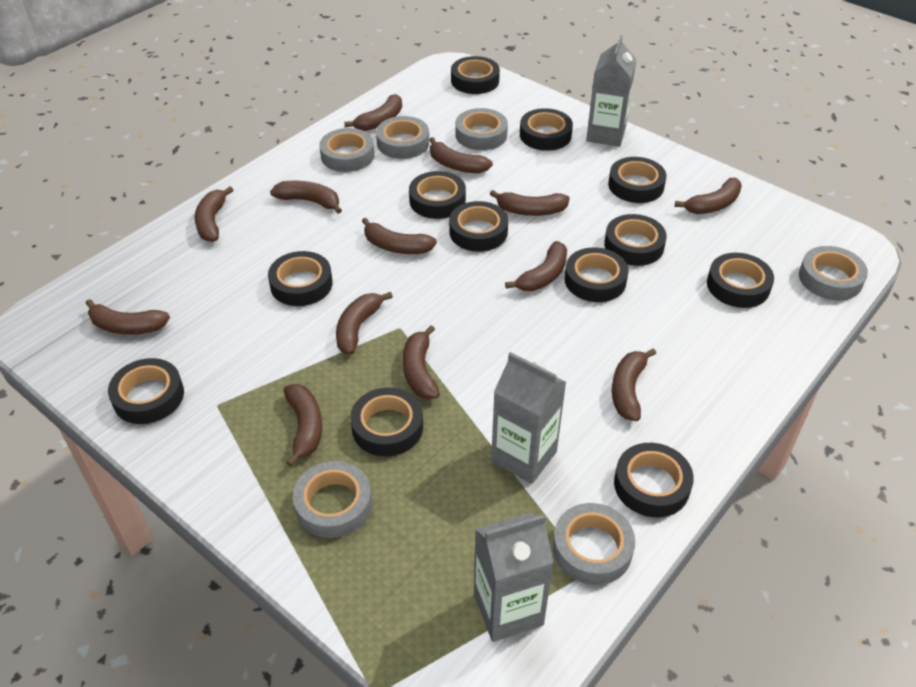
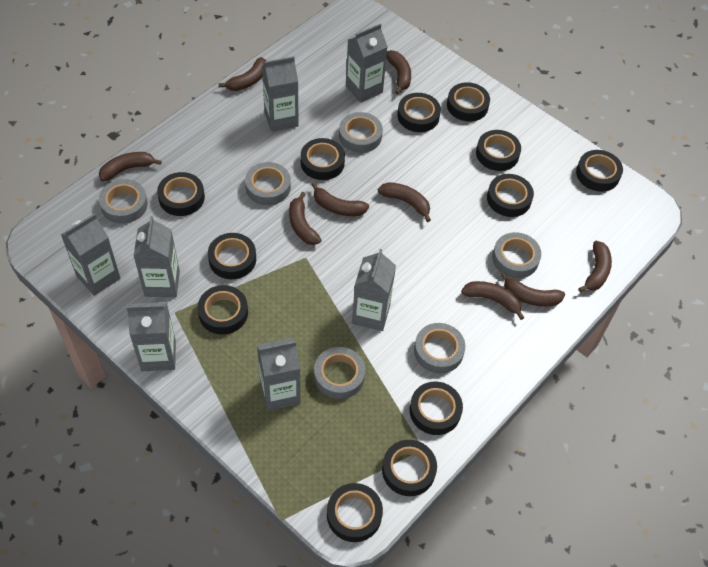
brown banana: 13 -> 9
grey carton: 3 -> 7

